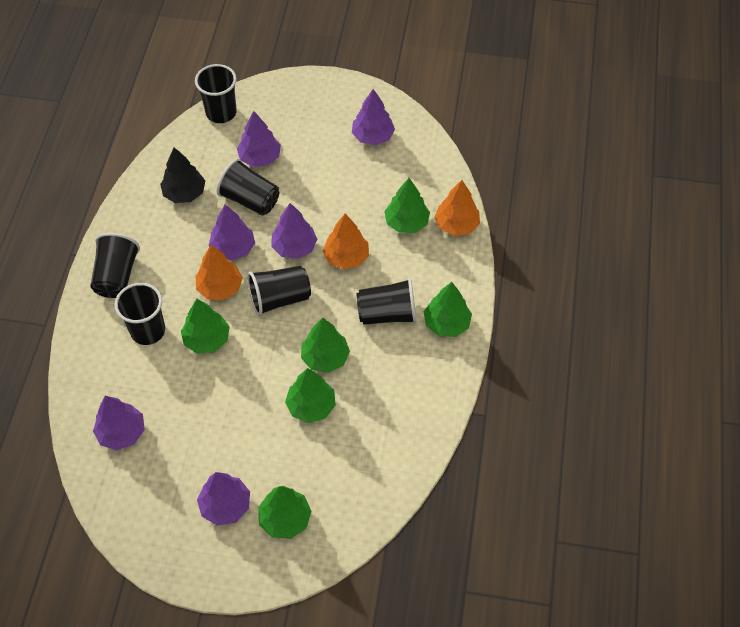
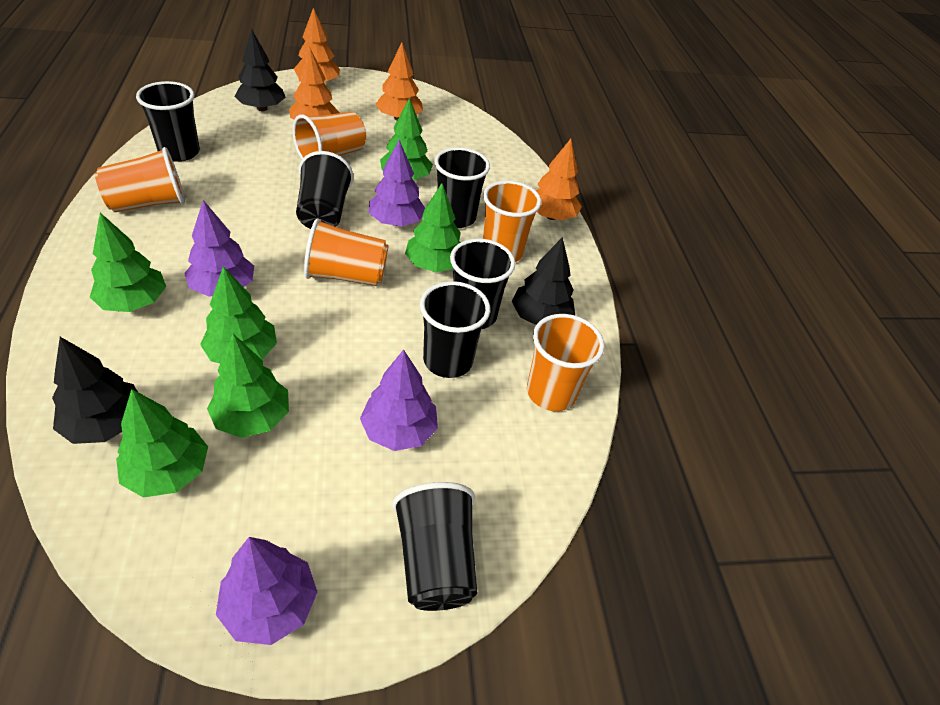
black tree: 1 -> 3
orange cup: 0 -> 5
orange tree: 3 -> 4
purple tree: 6 -> 4

